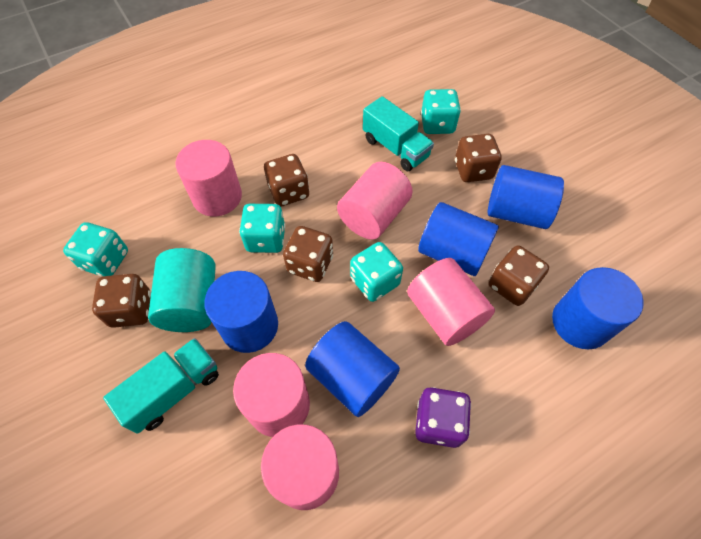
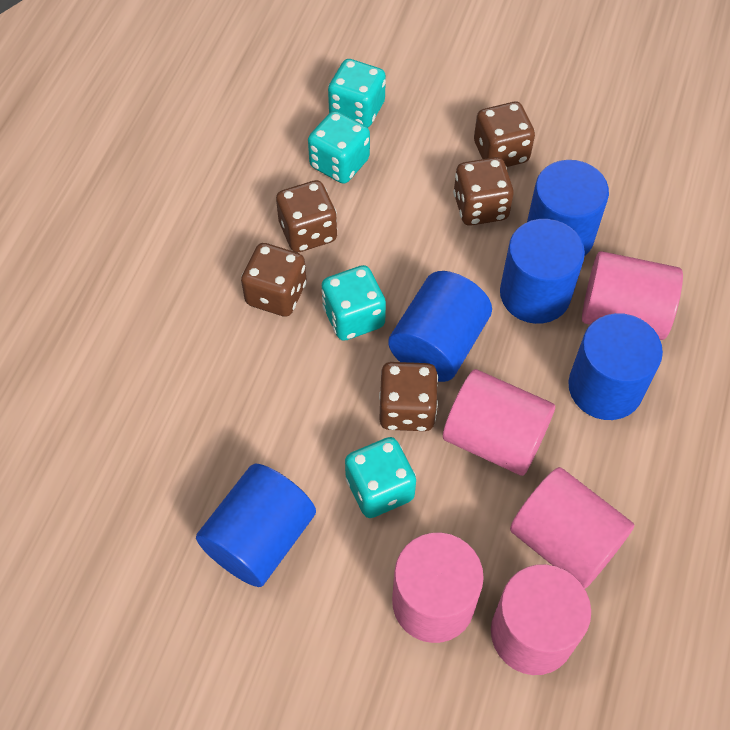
purple dice: 1 -> 0
turquoise cylinder: 1 -> 0
turquoise truck: 2 -> 0

